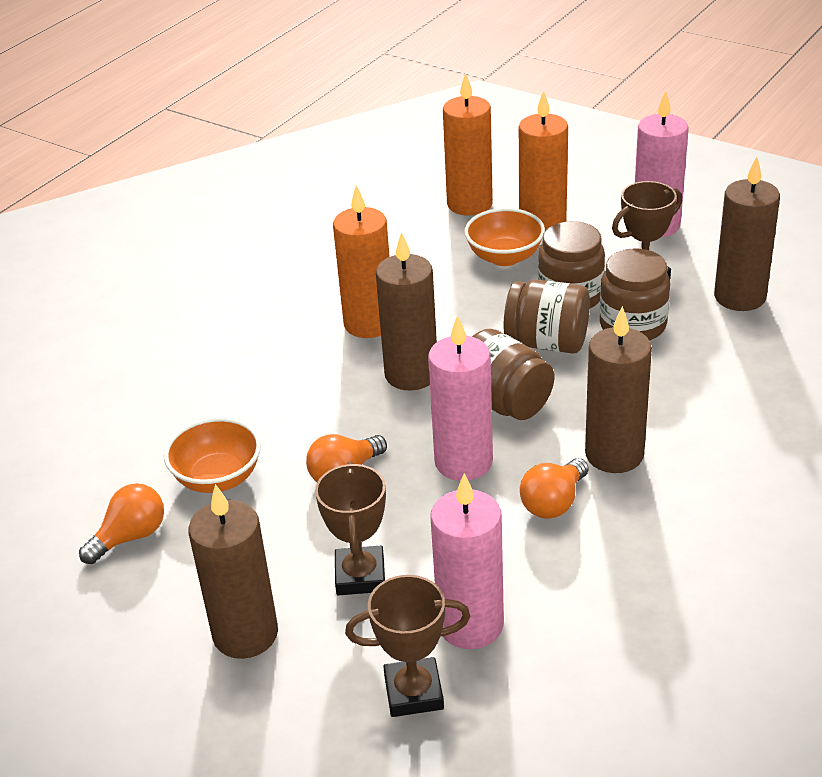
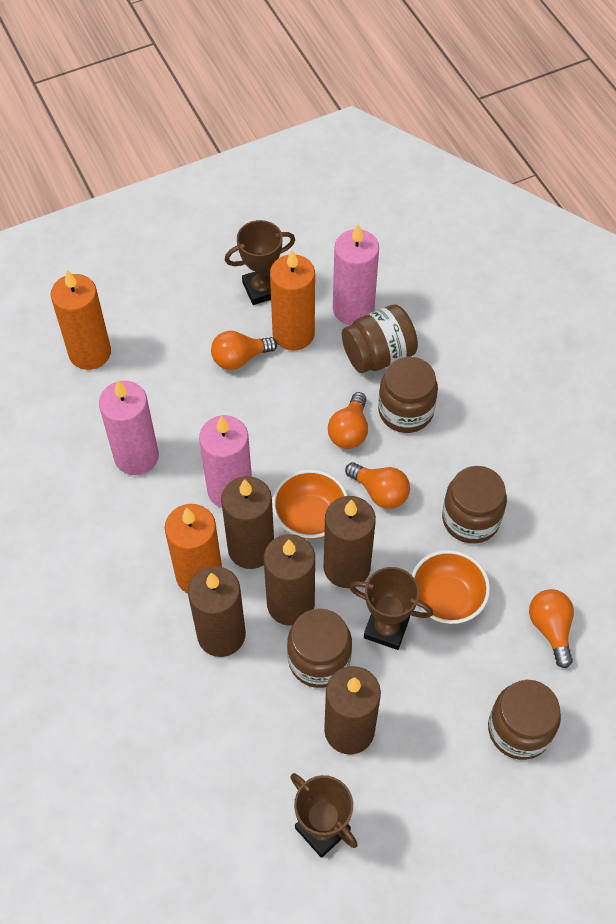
brown candle: 4 -> 5
brown jar: 4 -> 5
orange light bulb: 3 -> 4

